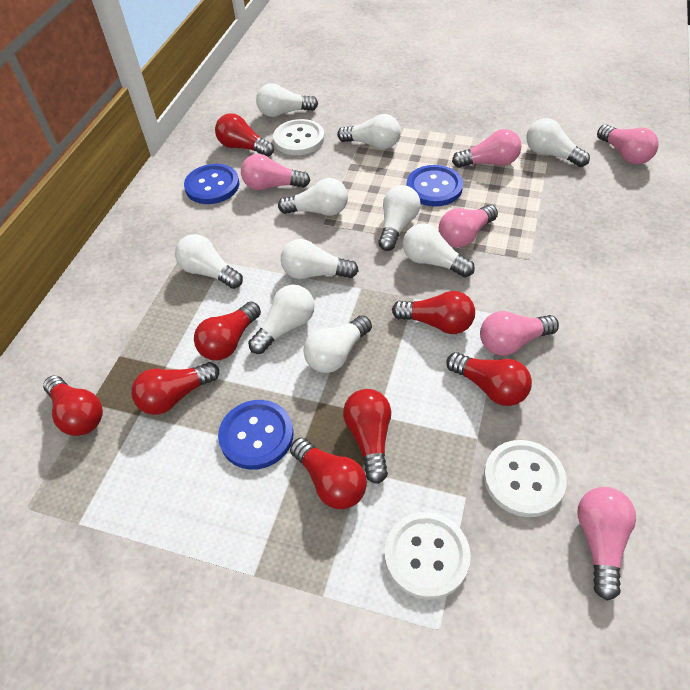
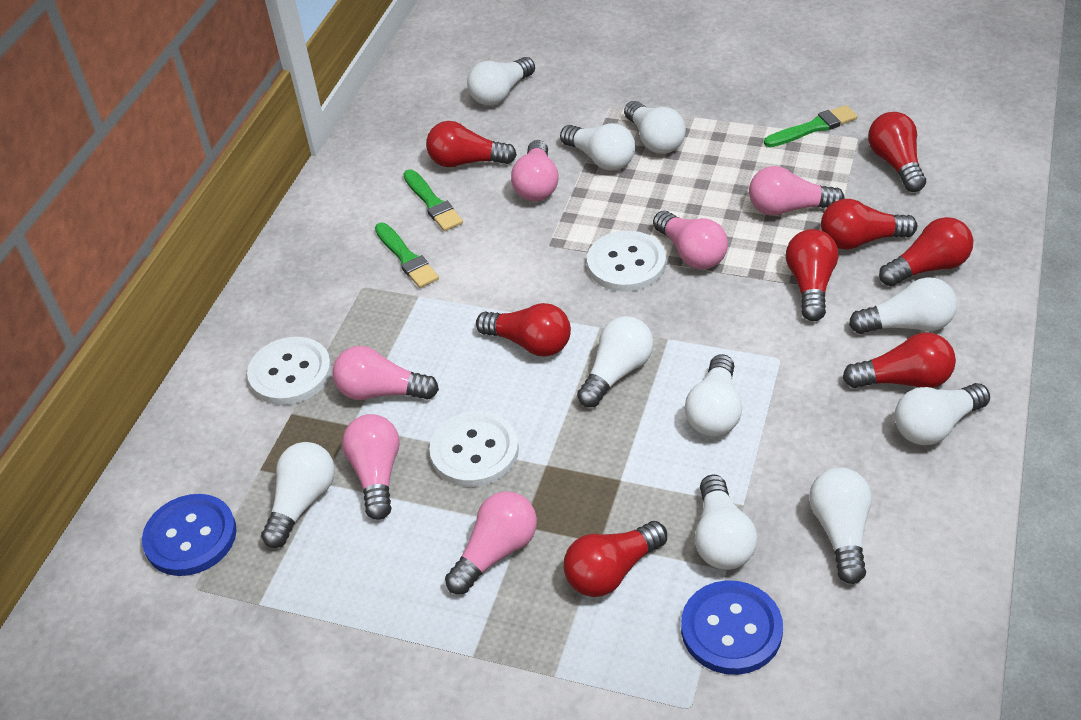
blue button: 3 -> 2
green brush: 0 -> 3

